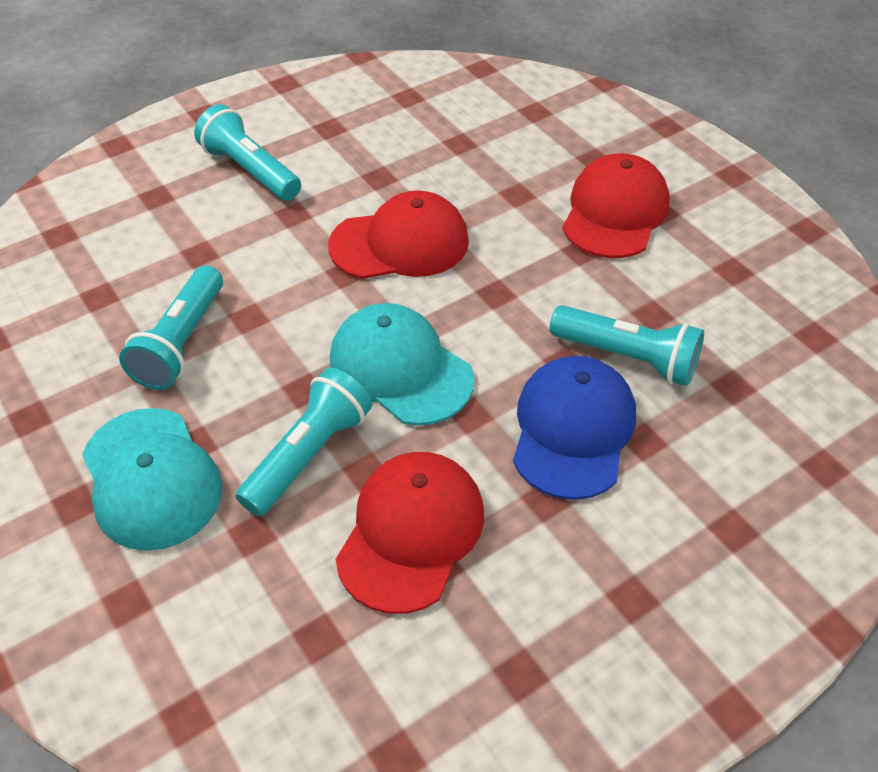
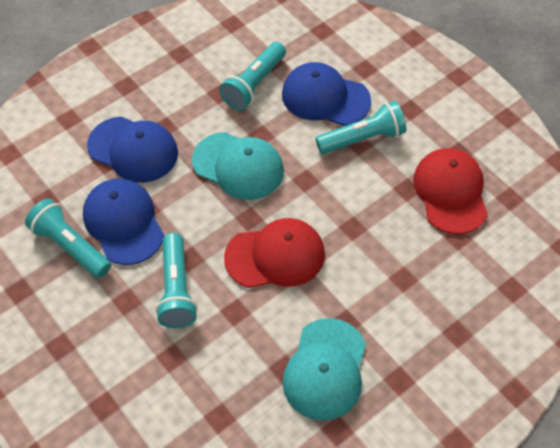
blue cap: 1 -> 3
red cap: 3 -> 2

